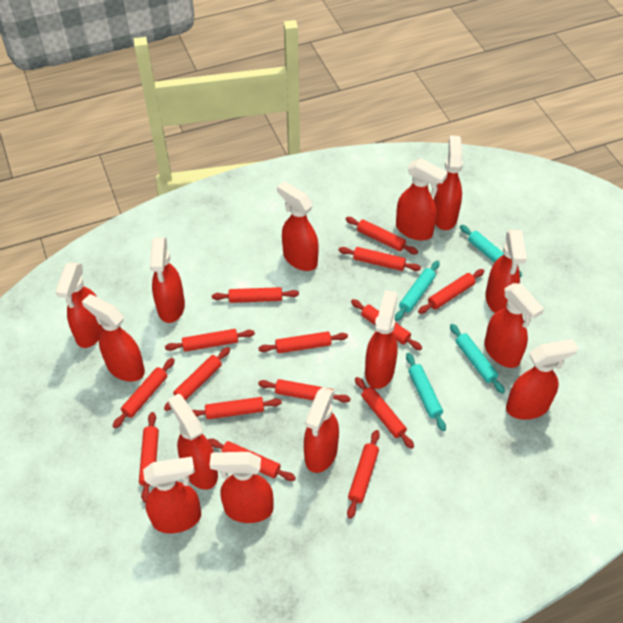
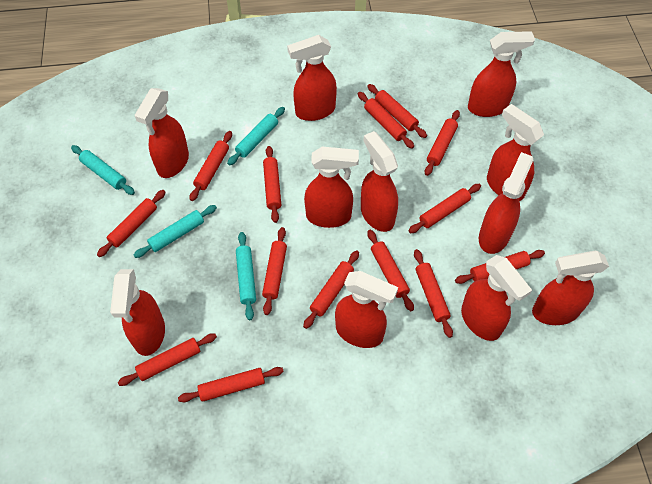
red rolling pin: 15 -> 14
red spray bottle: 14 -> 11

